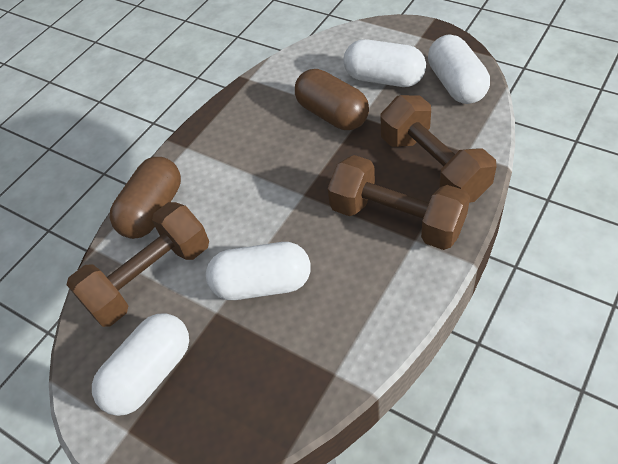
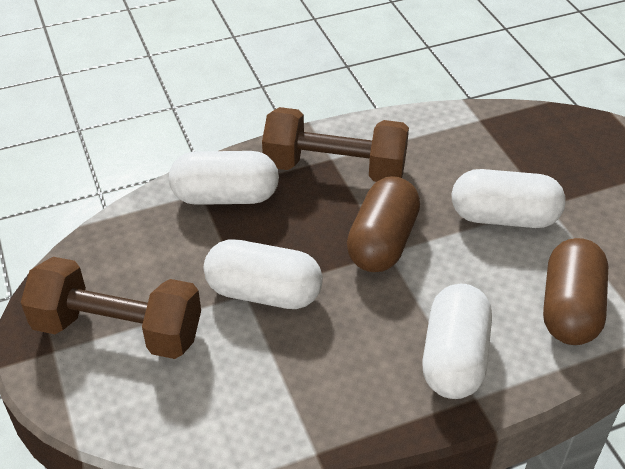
brown dumbbell: 3 -> 2

